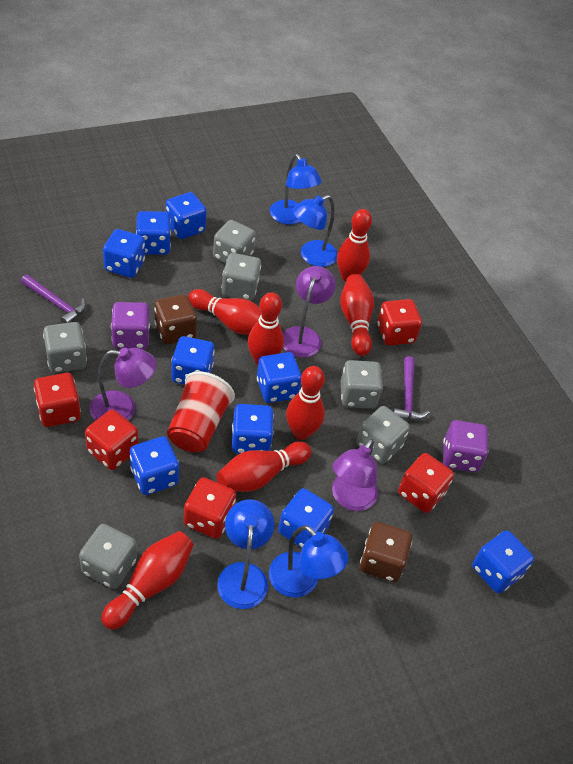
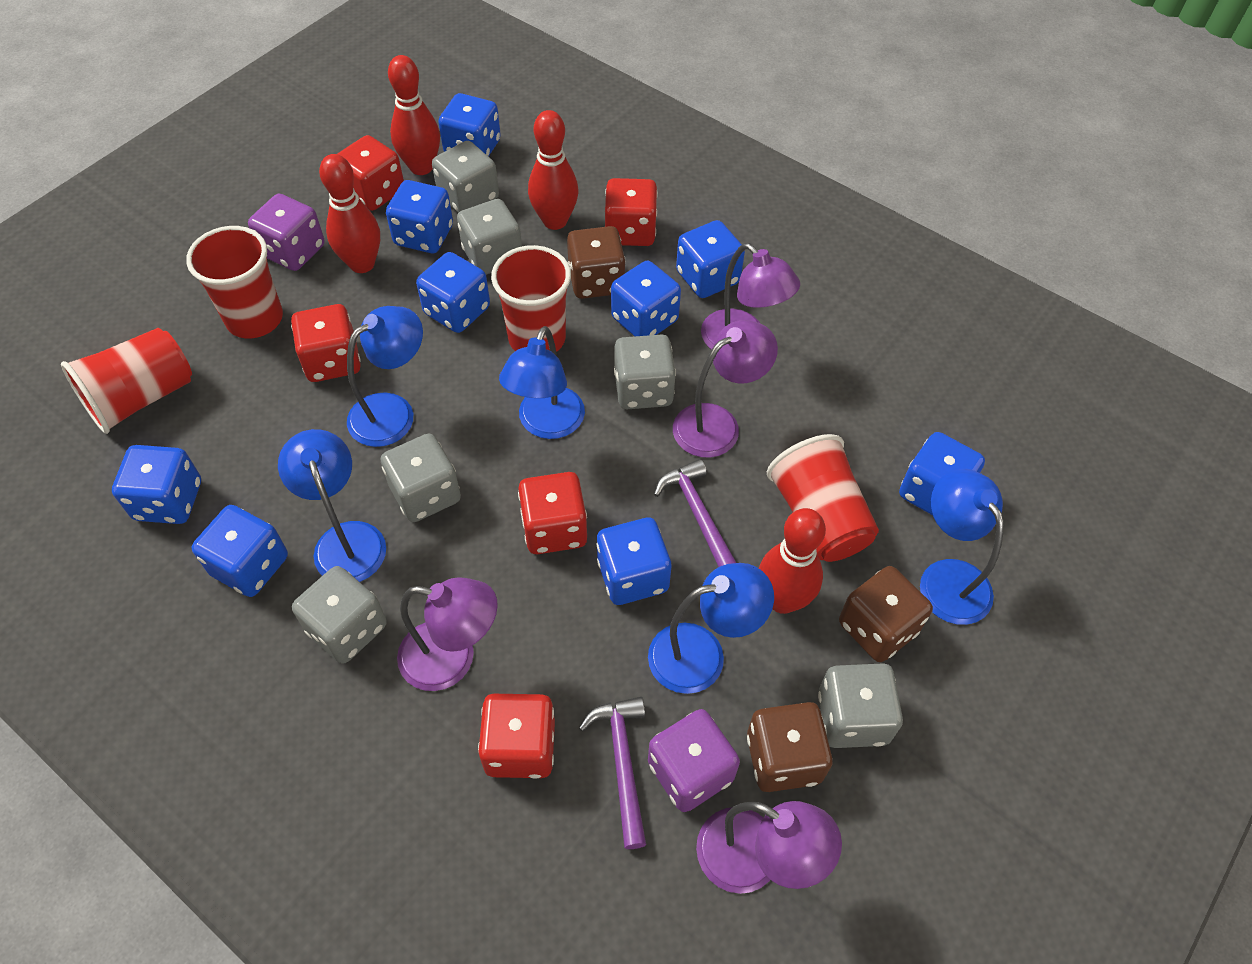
blue lamp: 4 -> 5
brown dice: 2 -> 3
purple lamp: 3 -> 4
red bowling pin: 7 -> 4
red cup: 1 -> 4

